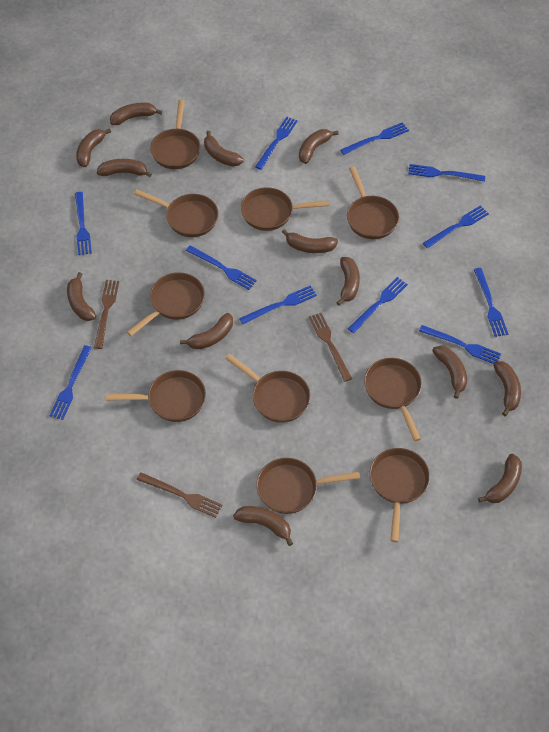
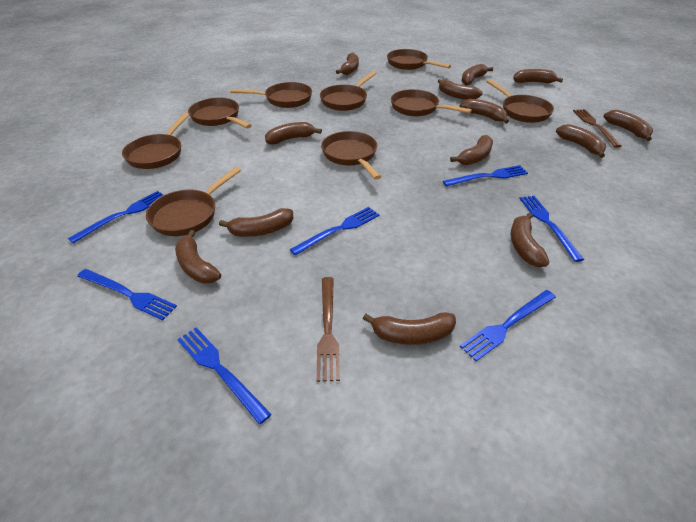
blue fork: 11 -> 7
brown fork: 3 -> 2
brown pan: 10 -> 9

